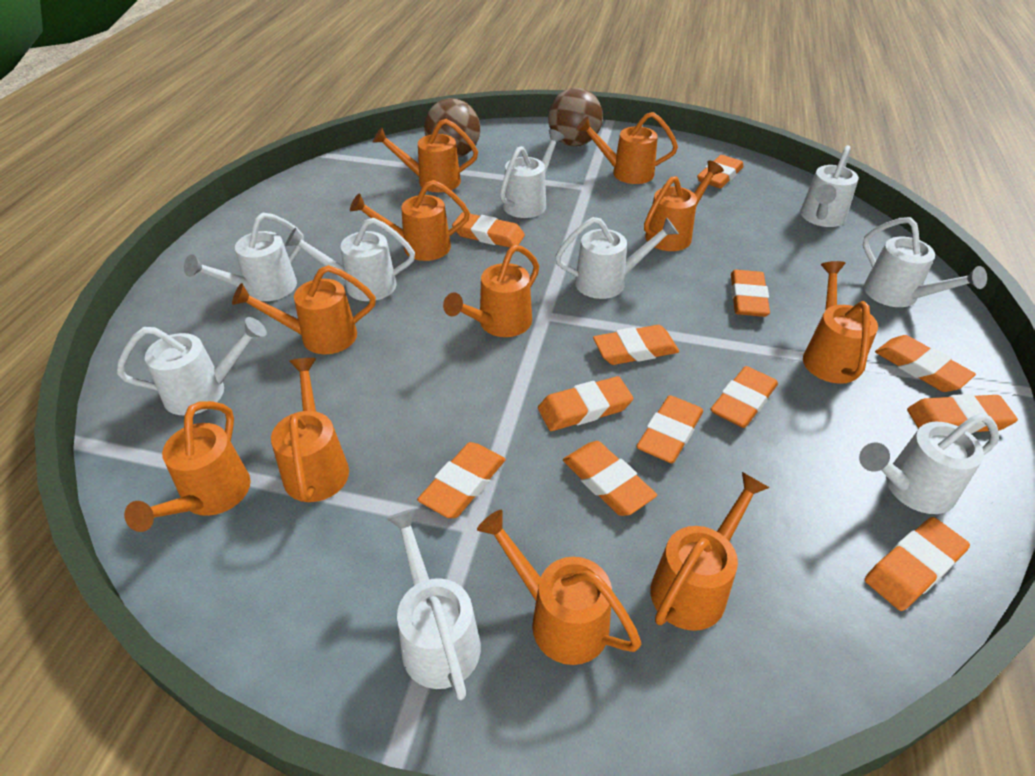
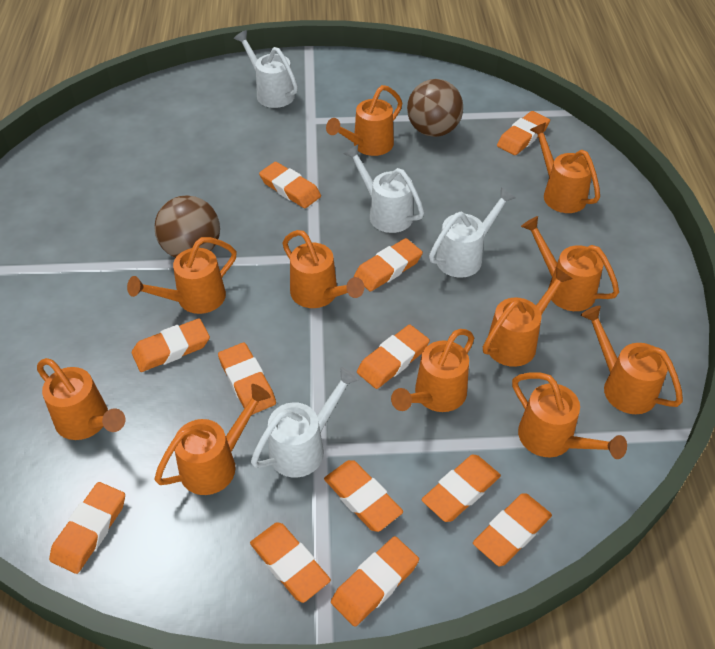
white watering can: 9 -> 4

